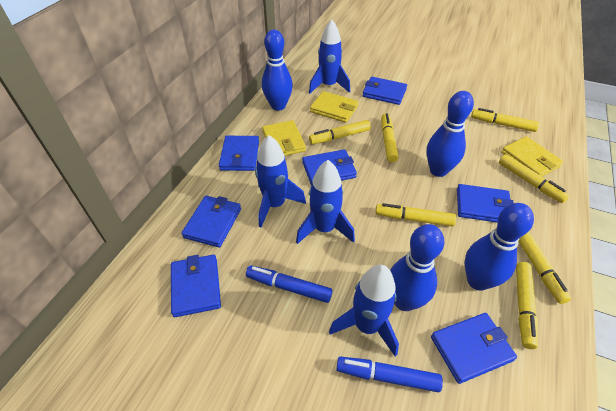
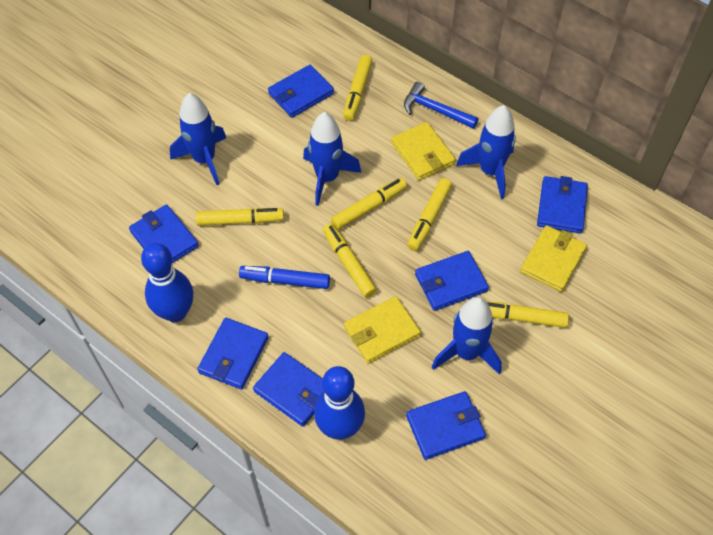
blue bowling pin: 4 -> 2
blue hammer: 0 -> 1
blue marker: 2 -> 1
yellow marker: 7 -> 6

